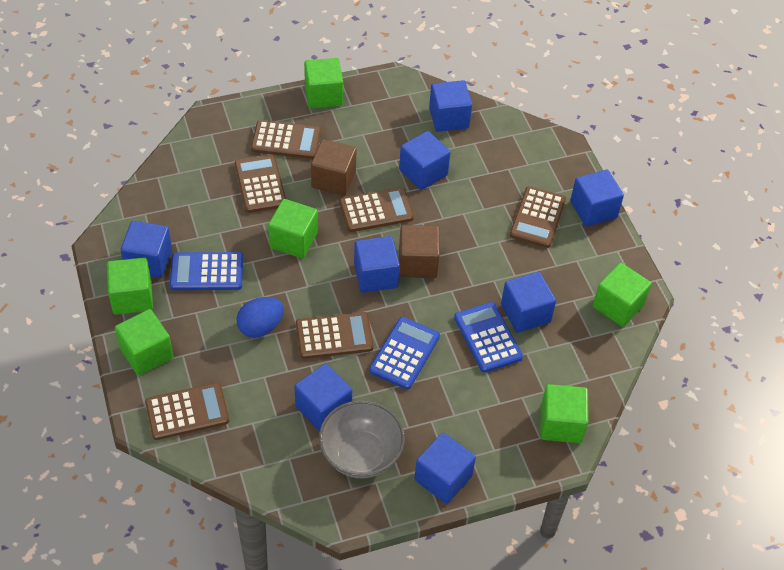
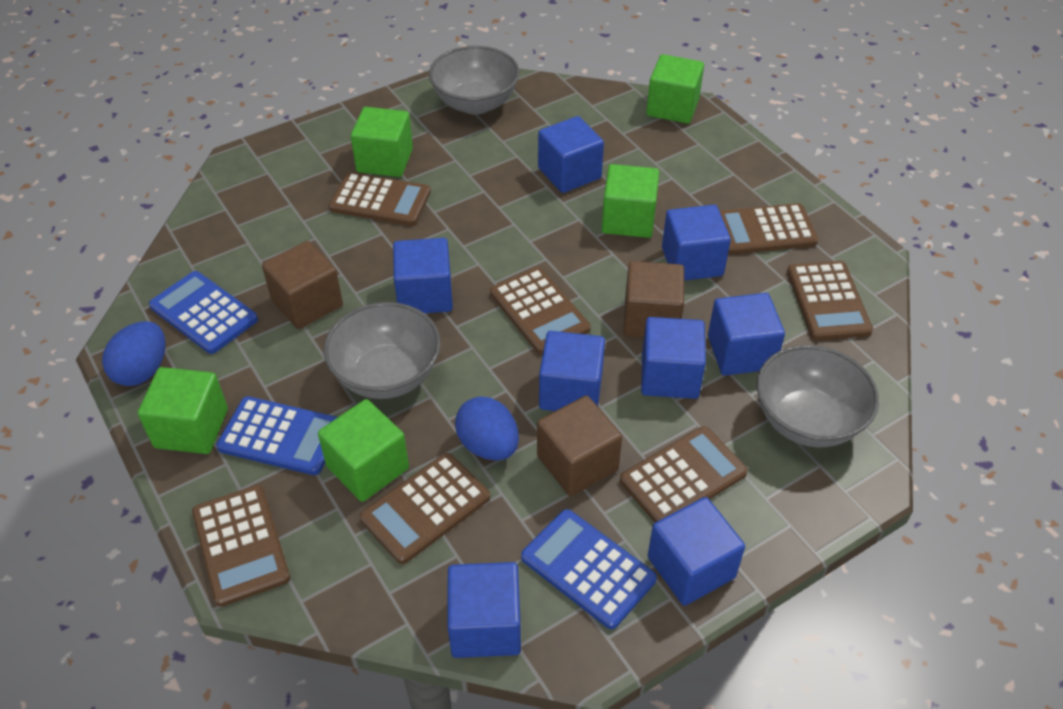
blue egg: 1 -> 2
brown calculator: 6 -> 7
brown cube: 2 -> 3
green cube: 6 -> 5
grey bowl: 1 -> 3

